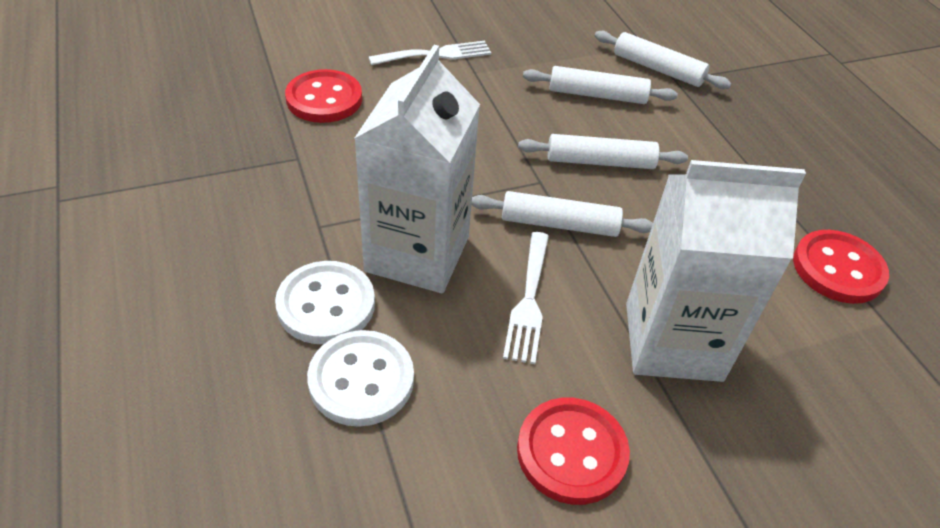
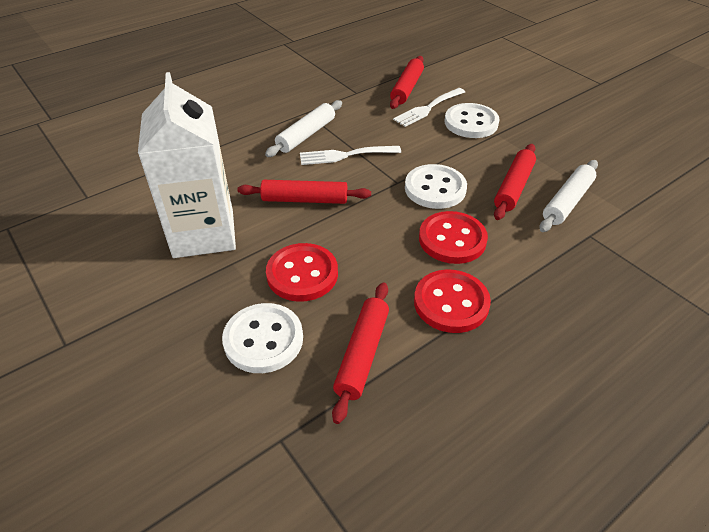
red rolling pin: 0 -> 4
white button: 2 -> 3
white carton: 2 -> 1
white rolling pin: 4 -> 2

